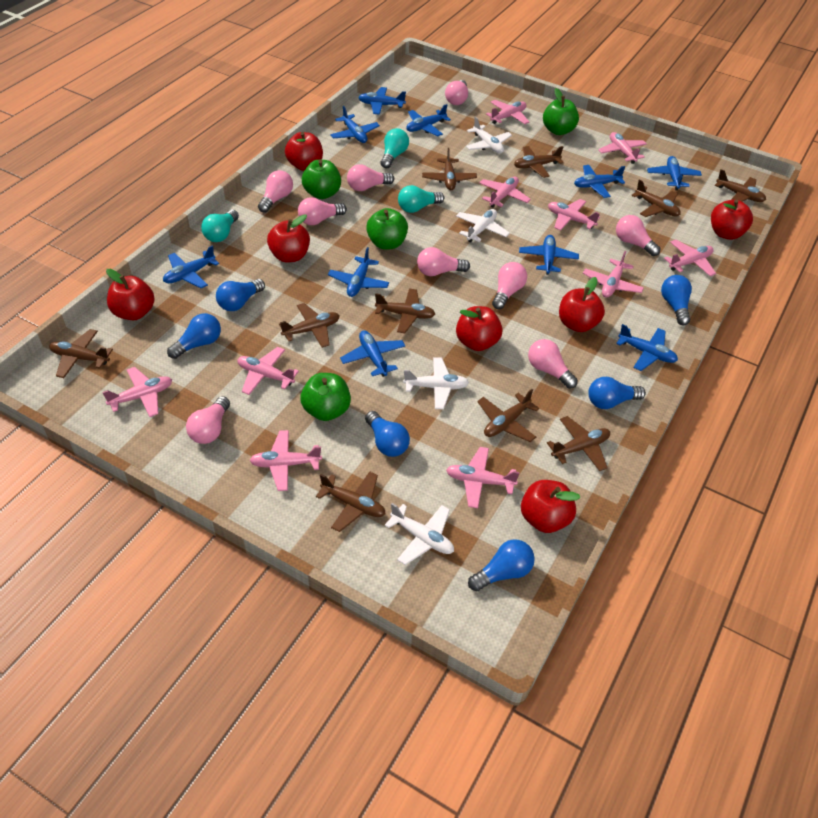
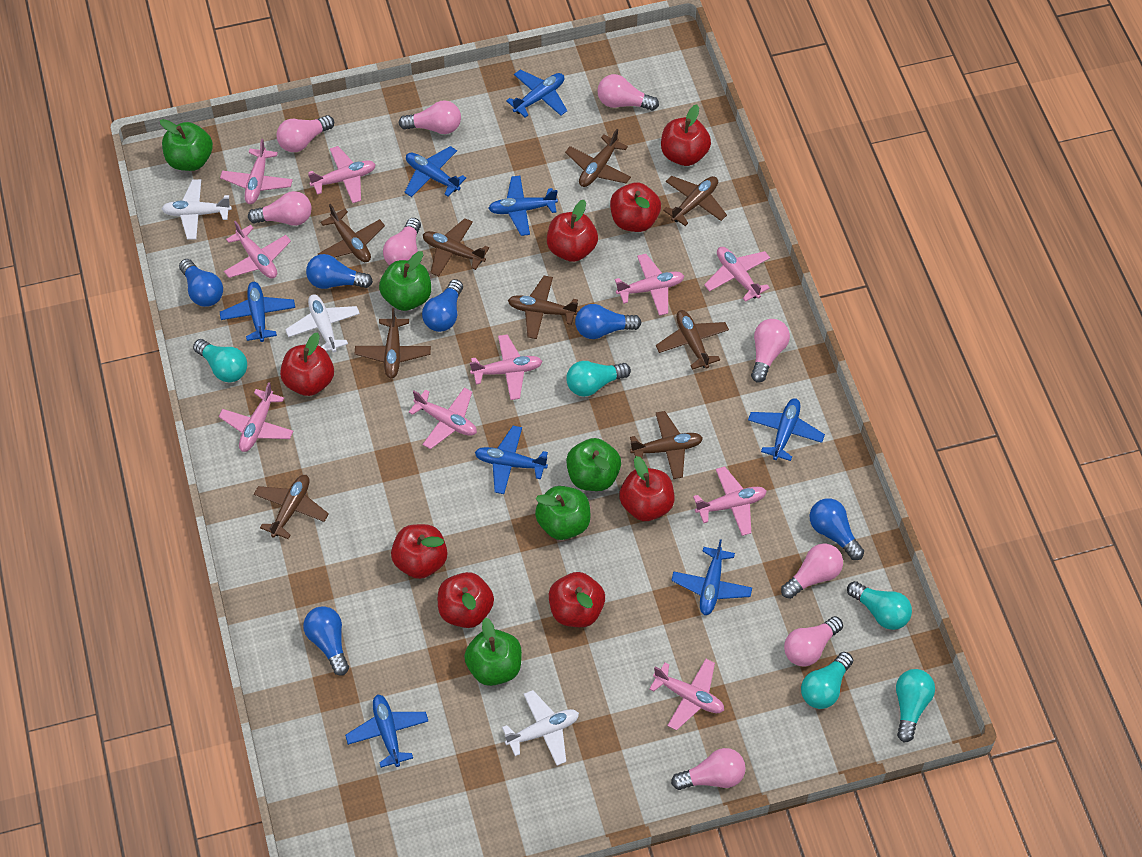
blue plane: 10 -> 8
brown plane: 10 -> 9
green apple: 4 -> 5
red apple: 7 -> 8
turquoise light bulb: 3 -> 5
white plane: 4 -> 3

